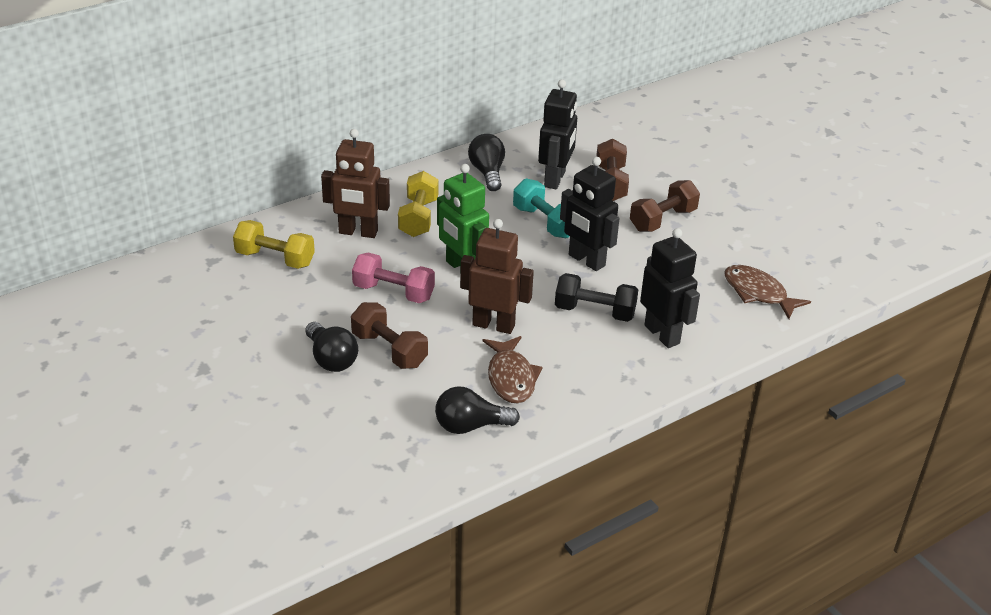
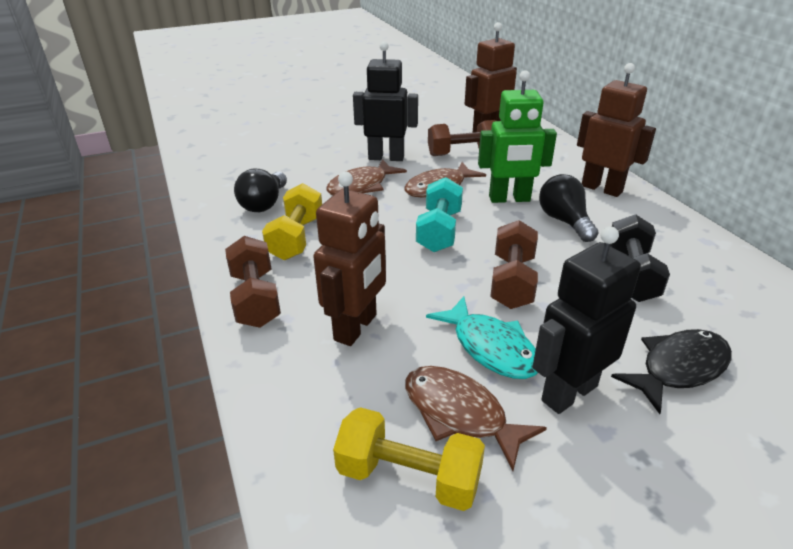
black fish: 0 -> 1
black light bulb: 3 -> 2
black robot: 3 -> 2
brown fish: 2 -> 3
brown robot: 2 -> 3
pink dumbbell: 1 -> 0
turquoise fish: 0 -> 1

